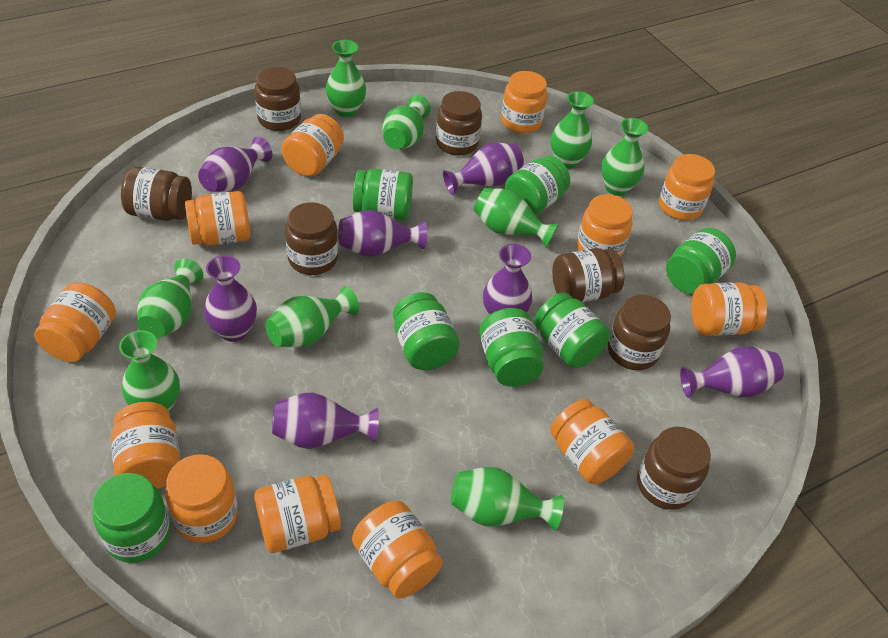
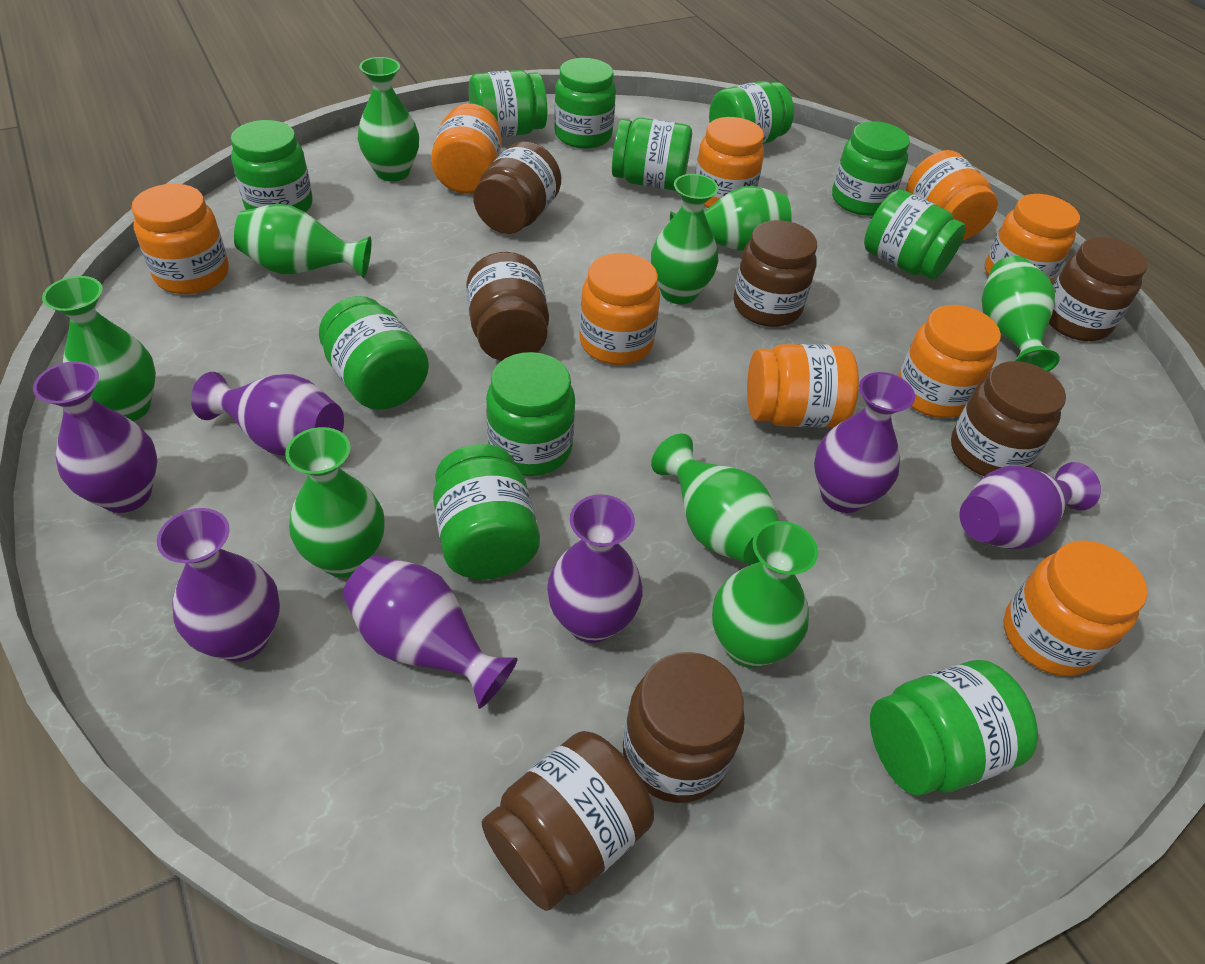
green jar: 7 -> 11
orange jar: 12 -> 9

